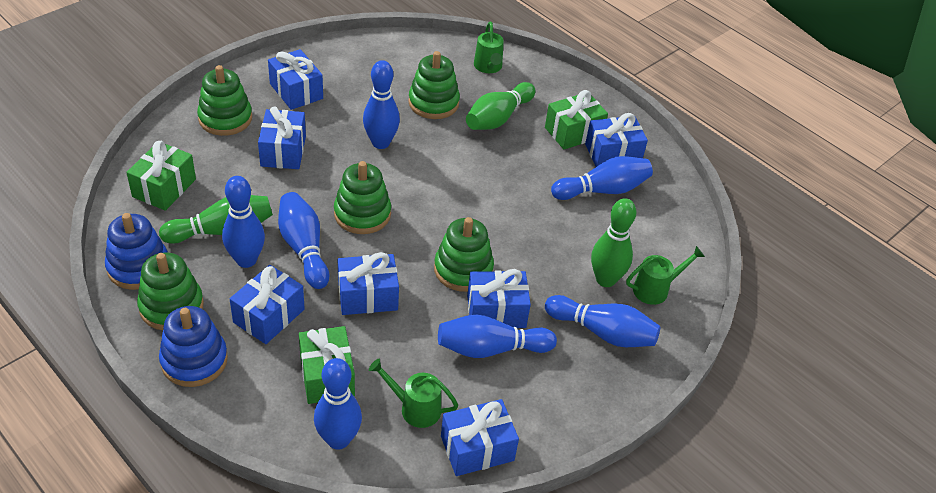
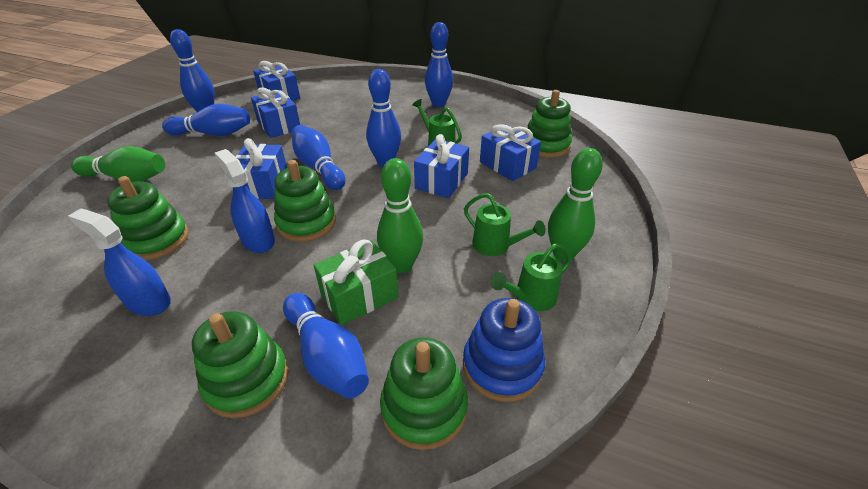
blue bowling pin: 7 -> 6
blue gift: 7 -> 5
blue spray bottle: 0 -> 2
blue stacking toy: 2 -> 1
green gift: 3 -> 1

